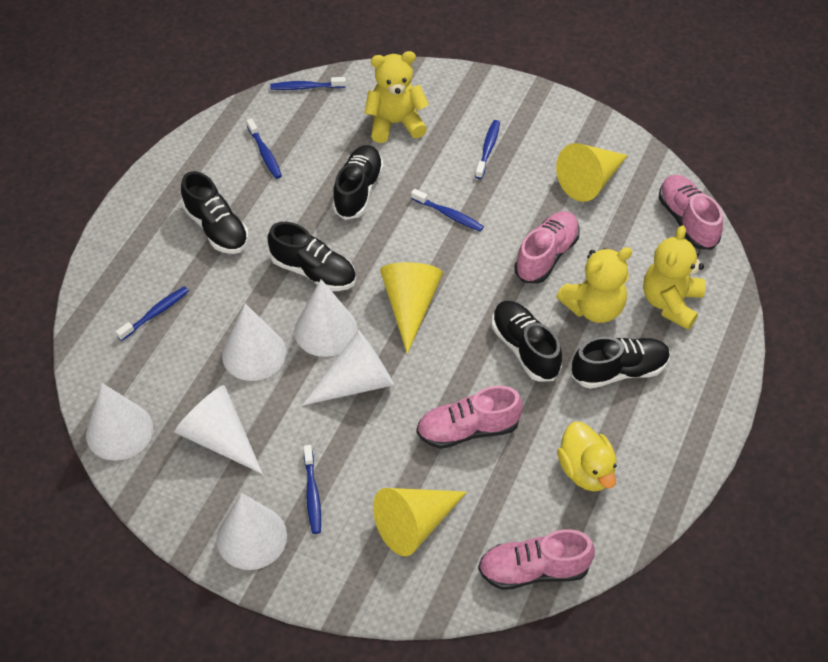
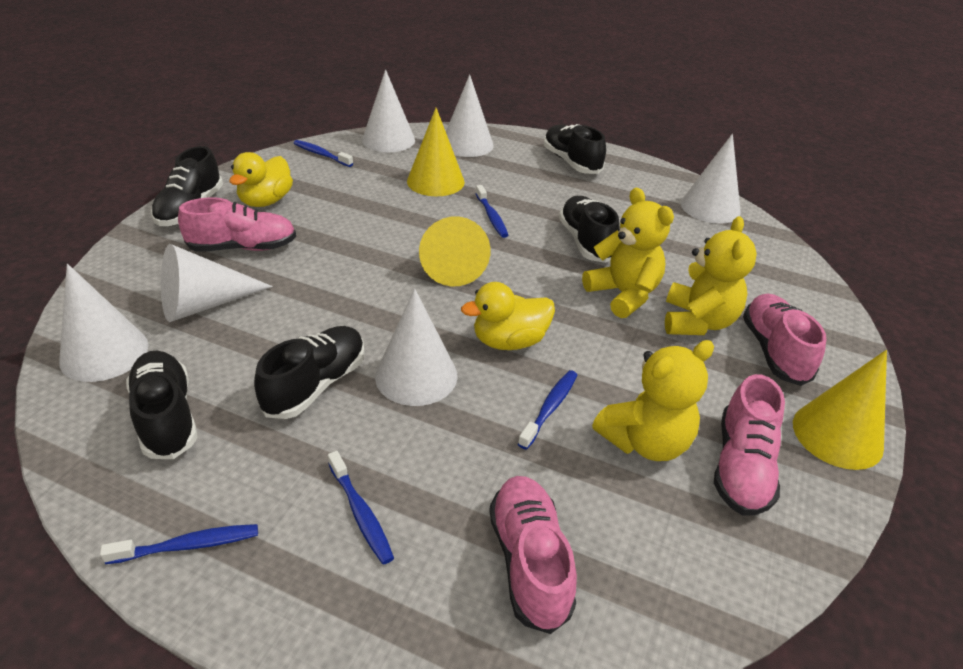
blue toothbrush: 6 -> 5
yellow duck: 1 -> 2

